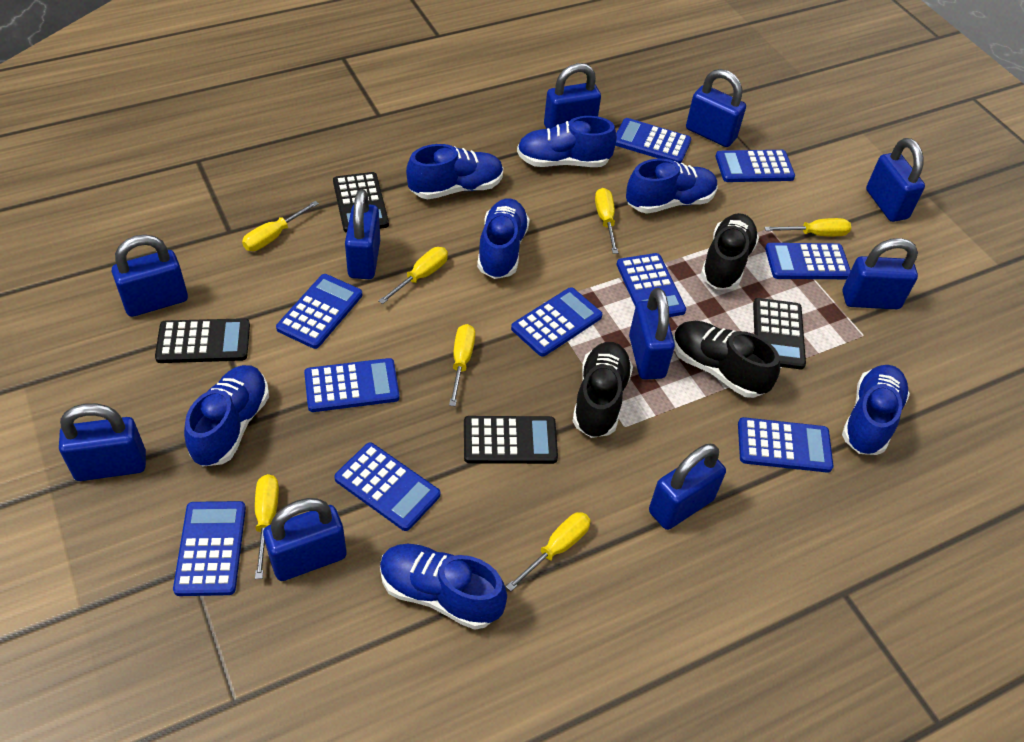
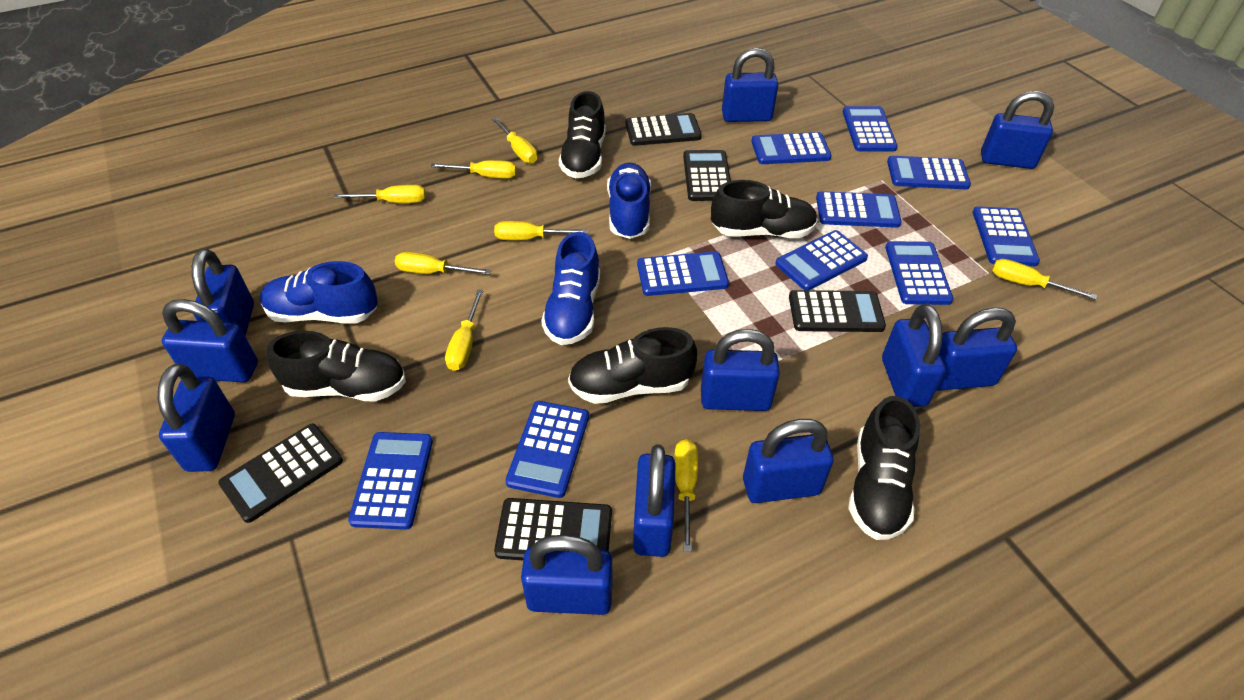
black calculator: 4 -> 5
black shoe: 3 -> 5
blue padlock: 10 -> 11
blue shoe: 7 -> 3
yellow screwdriver: 7 -> 8

